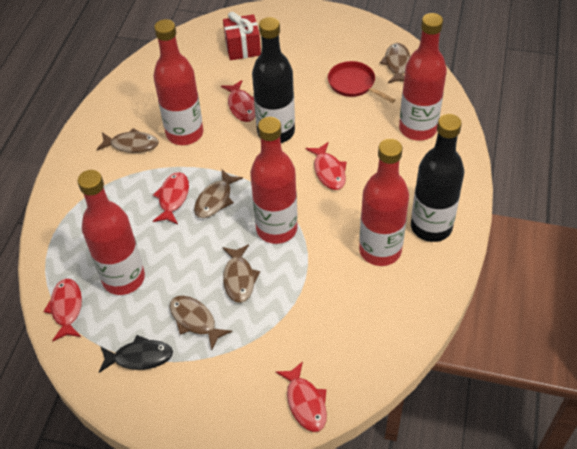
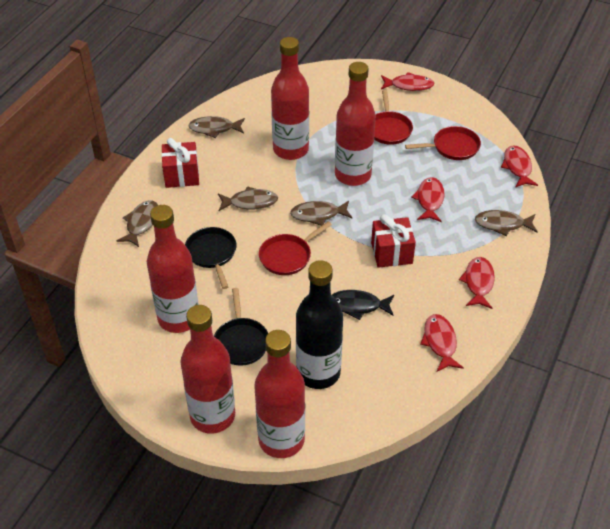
black bottle: 2 -> 1
black pan: 0 -> 2
red gift: 1 -> 2
red pan: 1 -> 3

